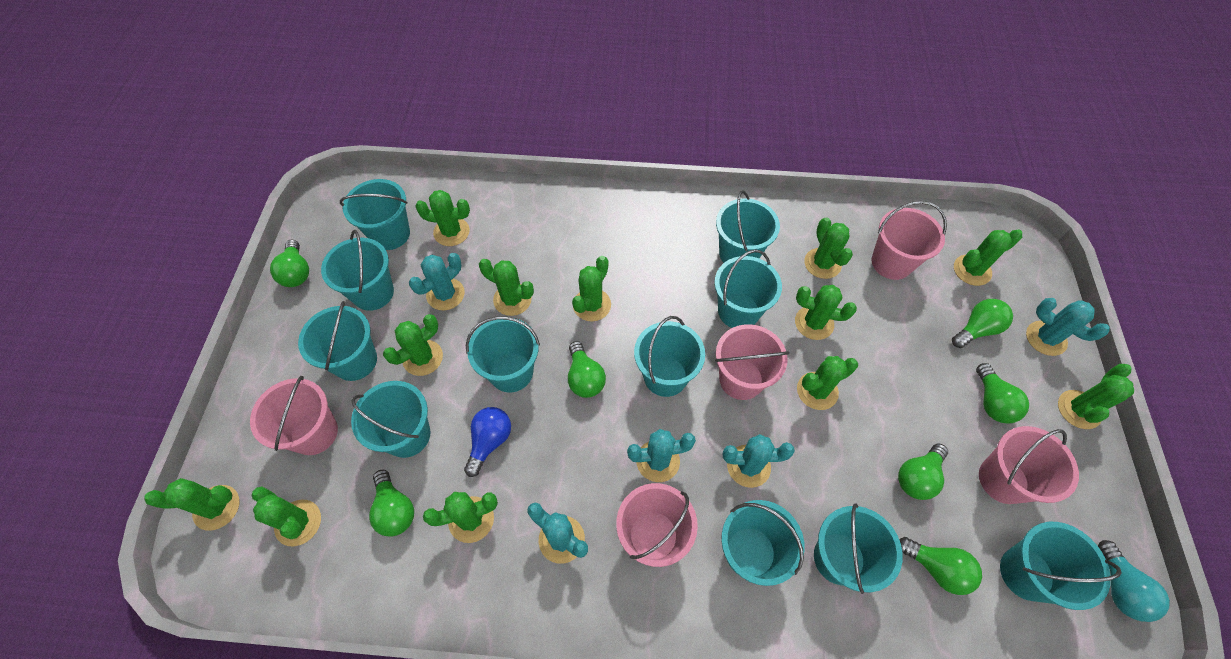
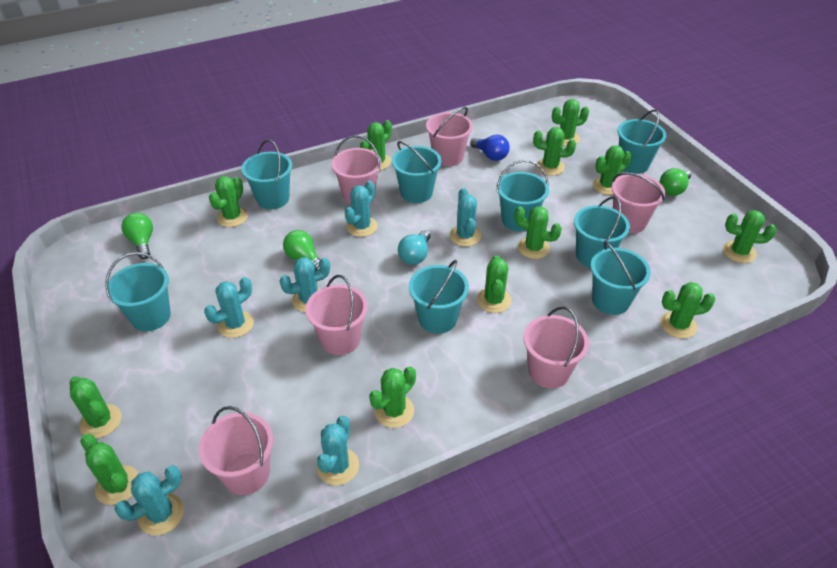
green light bulb: 7 -> 3
pink bucket: 5 -> 6
turquoise bucket: 11 -> 8
turquoise cactus: 5 -> 6

